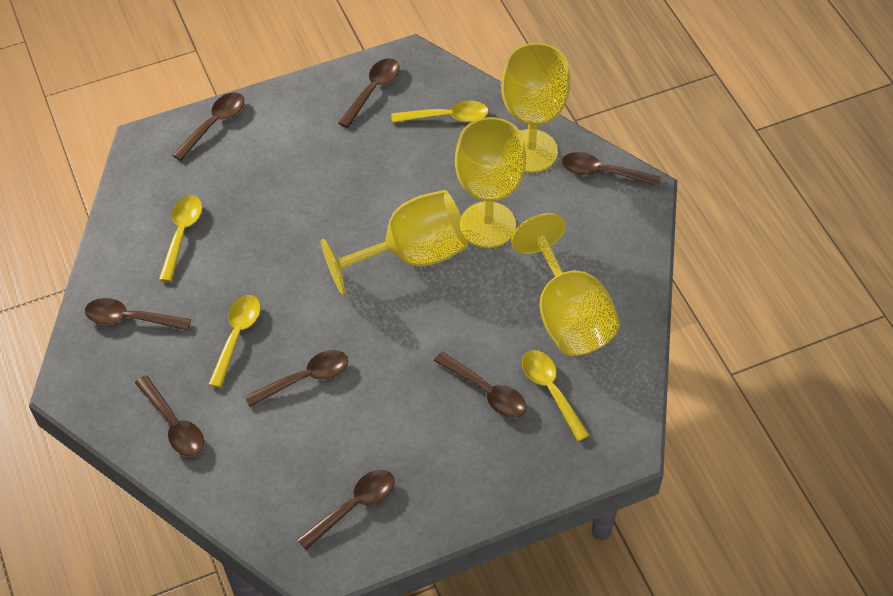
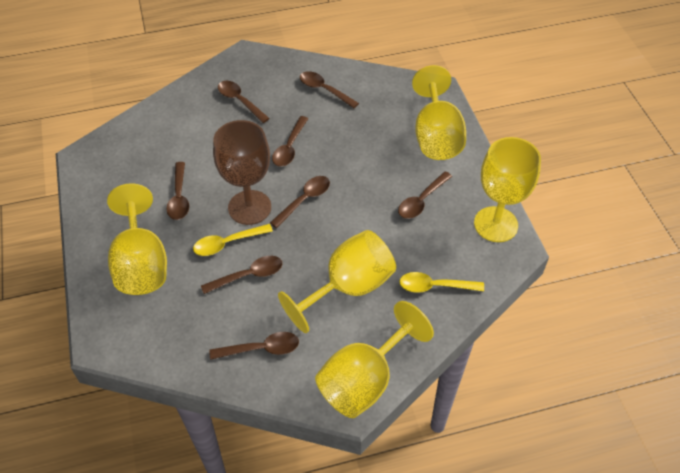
brown goblet: 0 -> 1
yellow goblet: 4 -> 5
yellow spoon: 4 -> 2

